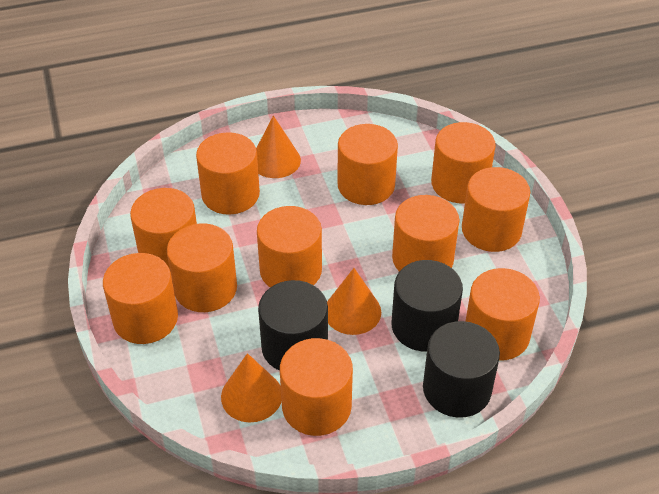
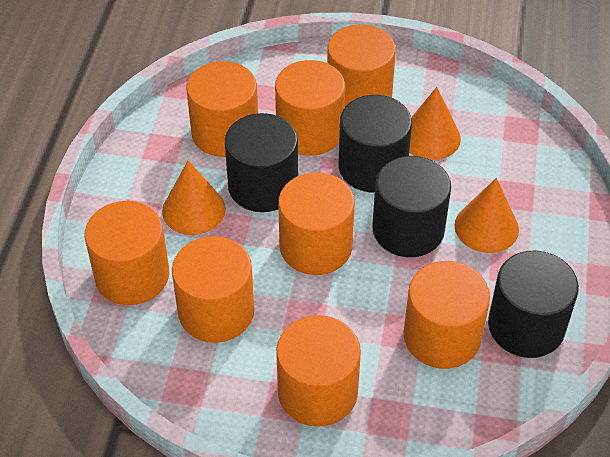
black cylinder: 3 -> 4
orange cylinder: 11 -> 8

